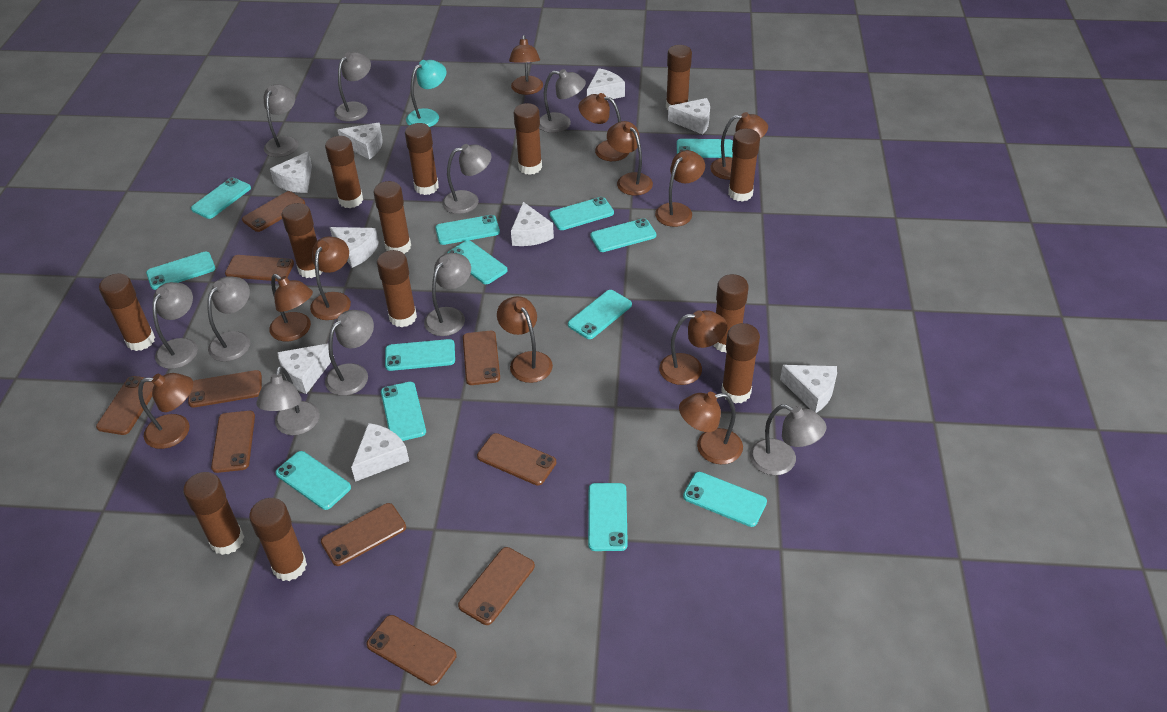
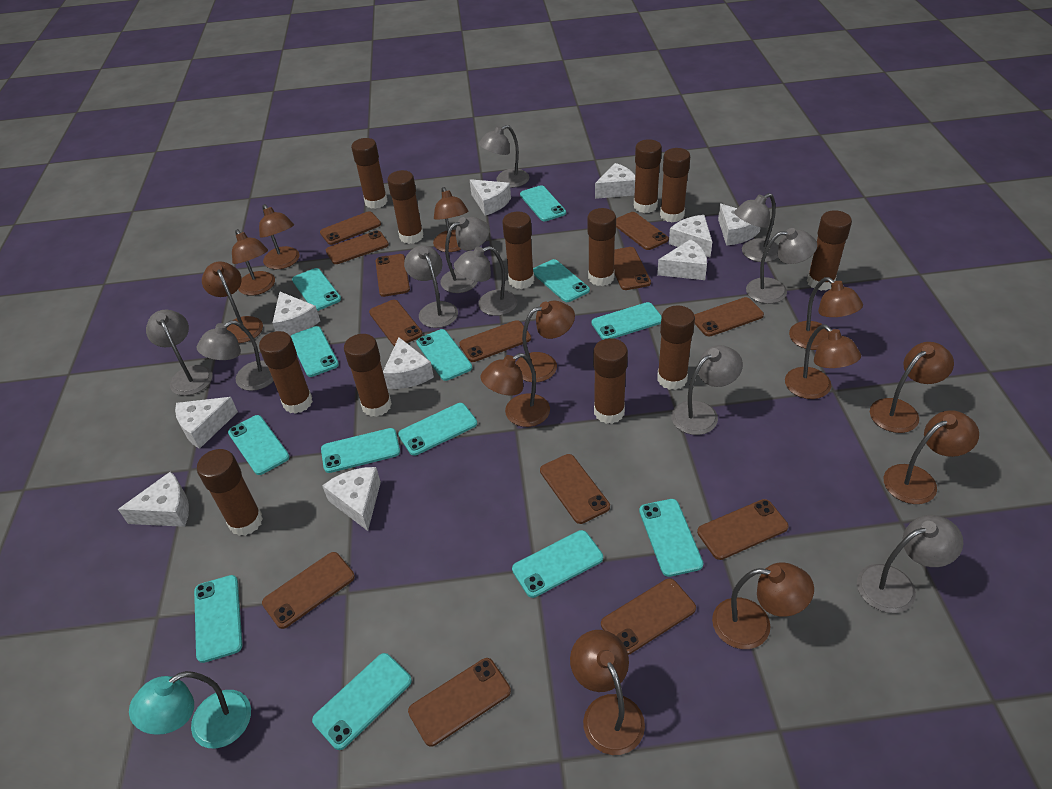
brown glue stick: 13 -> 12
brown lamp: 11 -> 12
brown phone: 10 -> 13
white cheese: 9 -> 10

